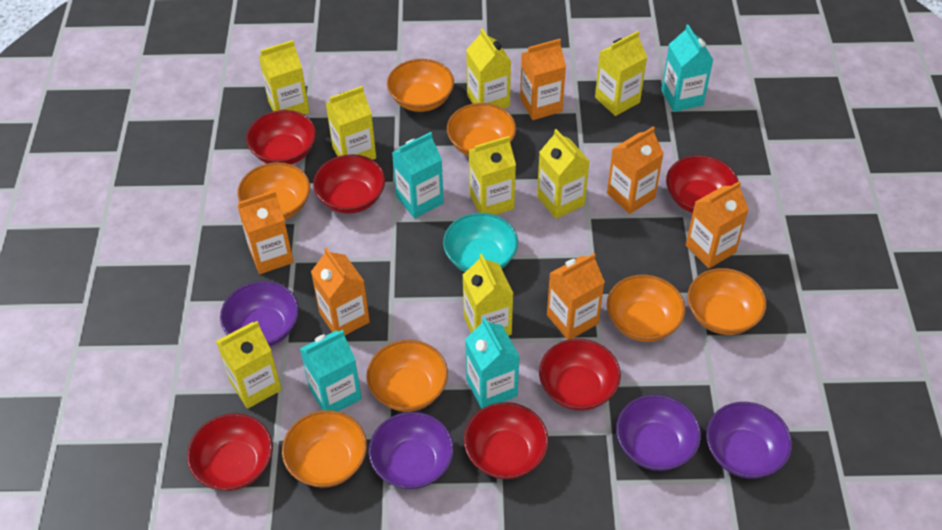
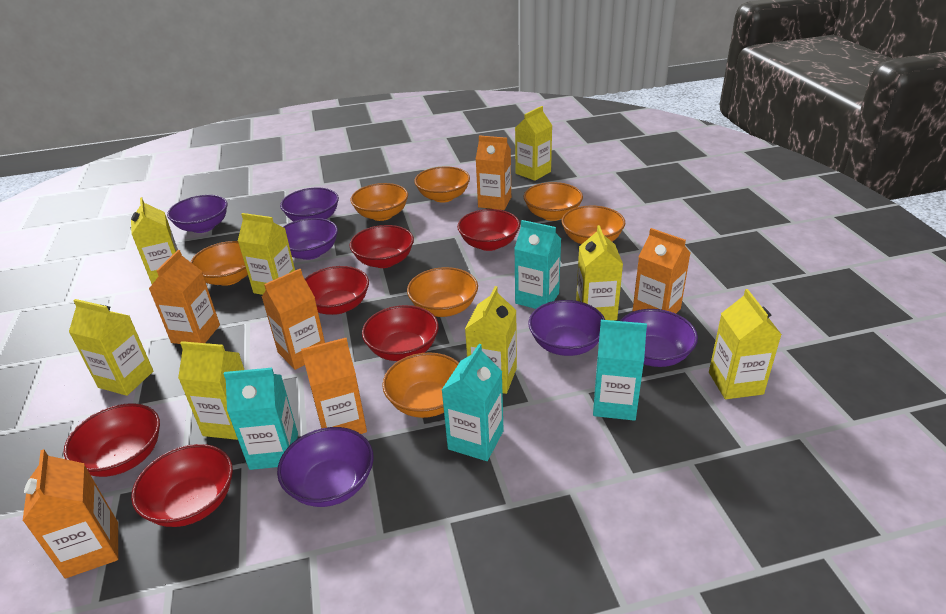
purple bowl: 4 -> 6
turquoise bowl: 1 -> 0

